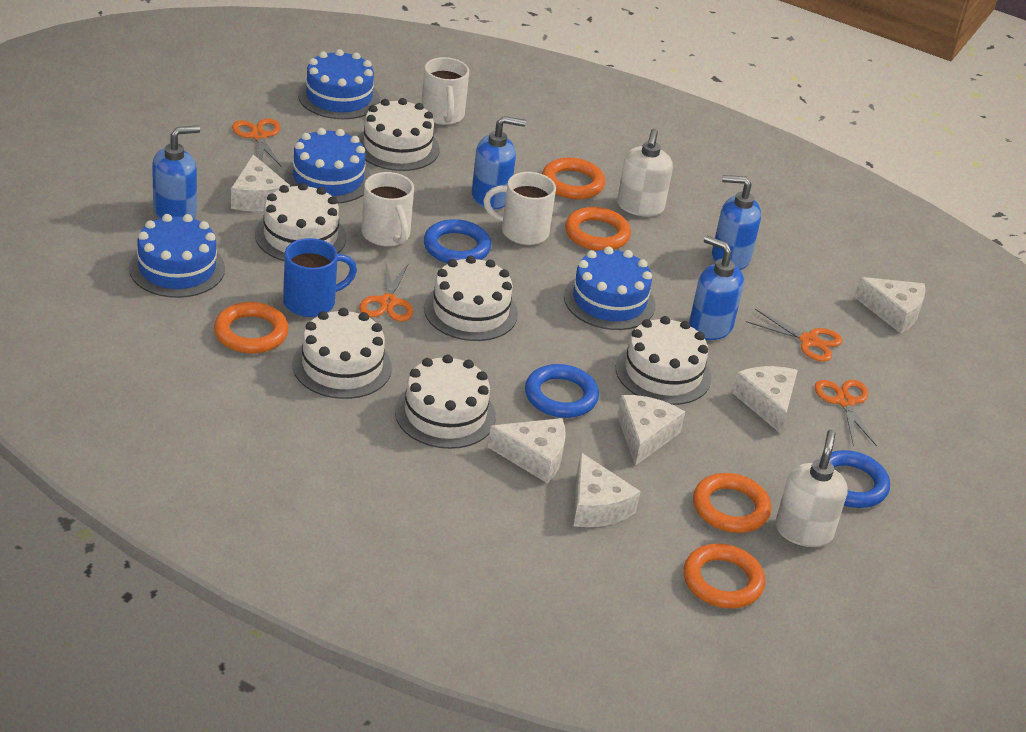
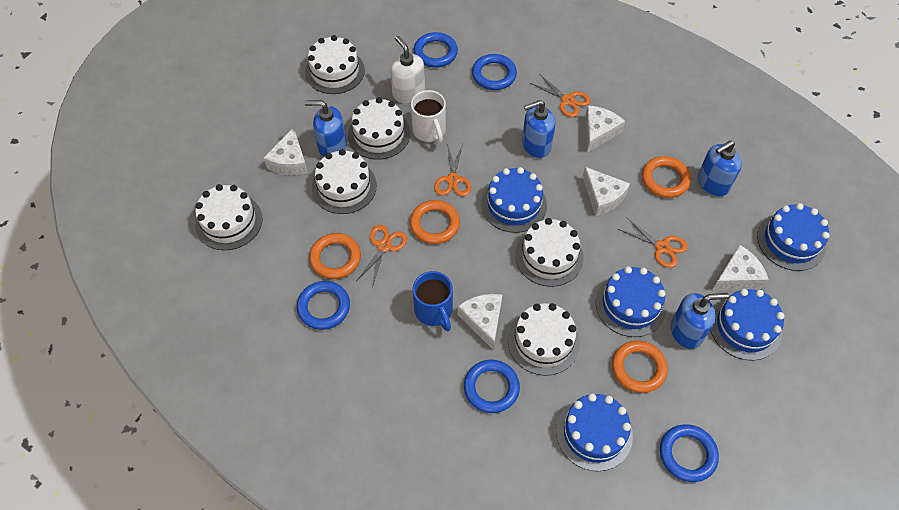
blue cake: 4 -> 5
blue ring: 3 -> 5
orange ring: 5 -> 4
white cheese: 6 -> 5
white mug: 3 -> 1
white soap dispenser: 2 -> 1

